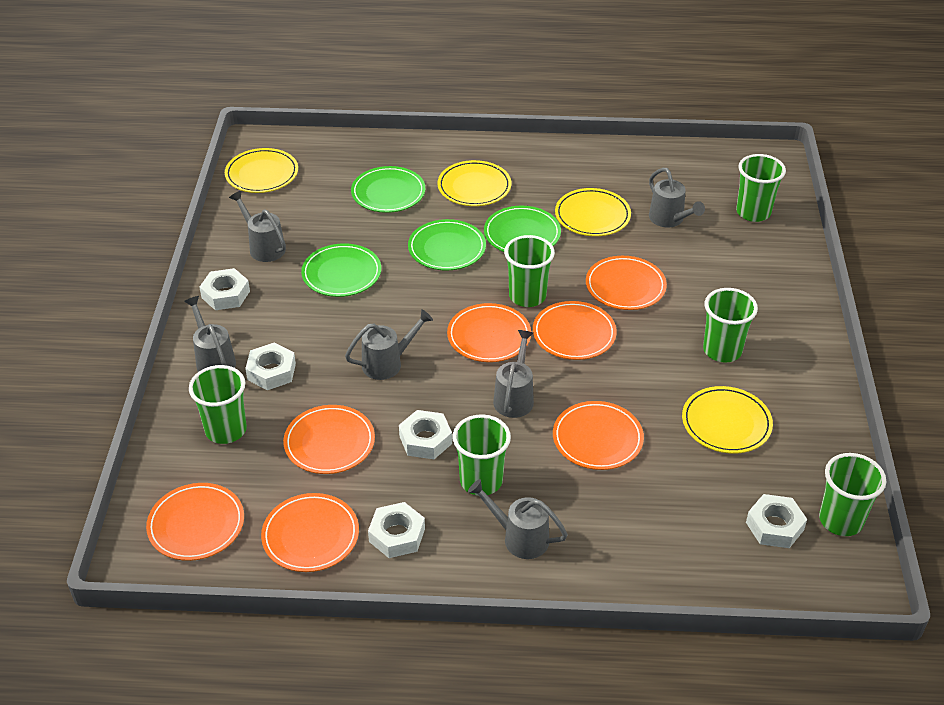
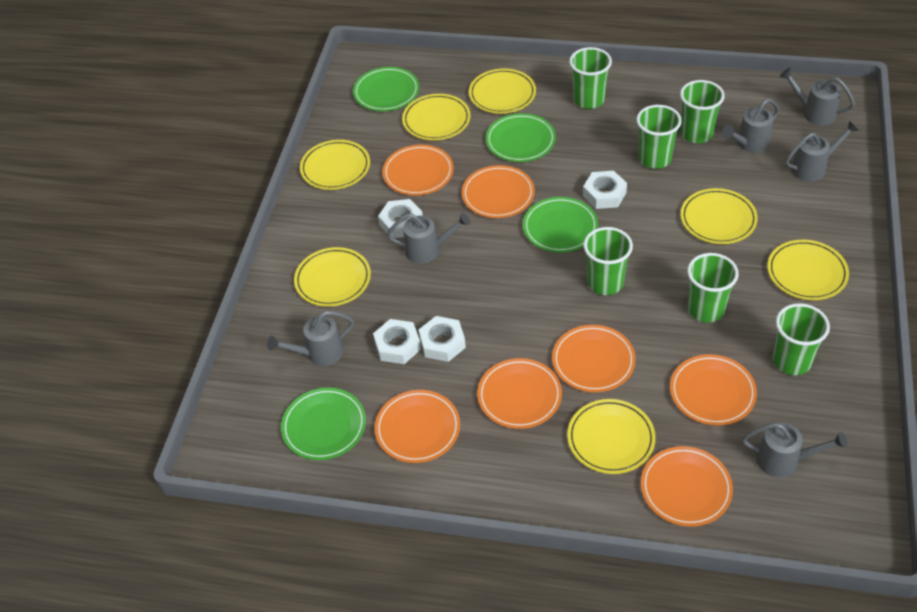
white nut: 5 -> 4
yellow plate: 4 -> 7

